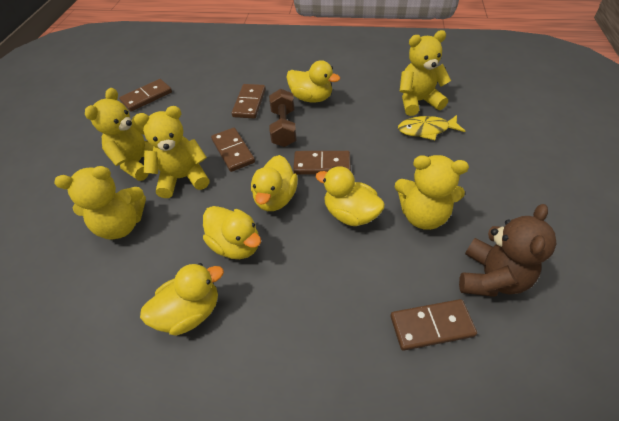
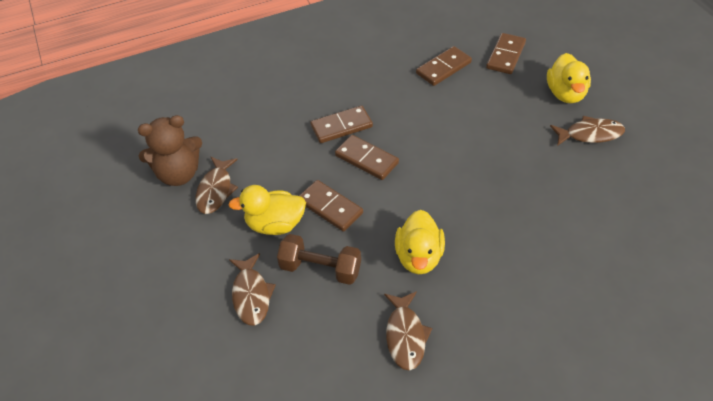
brown fish: 0 -> 4
yellow duck: 5 -> 3
yellow fish: 1 -> 0
yellow teddy bear: 5 -> 0

